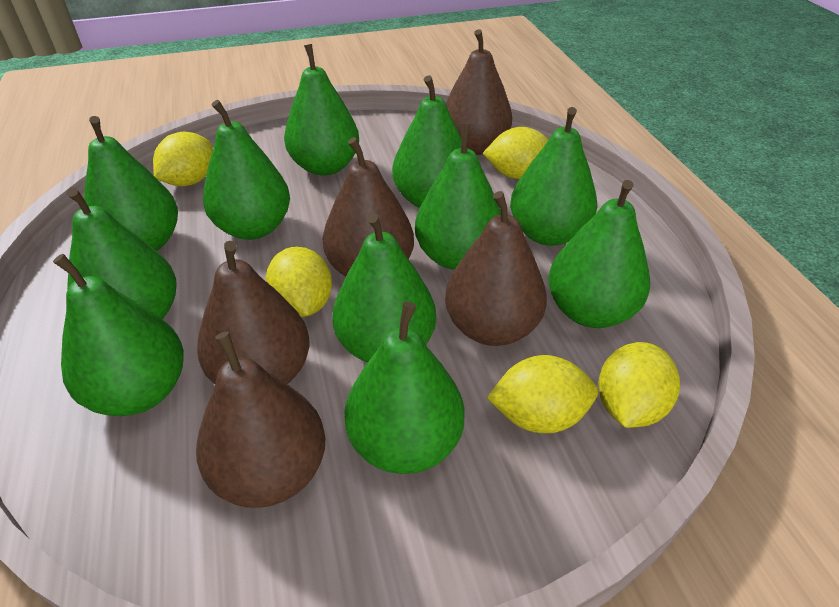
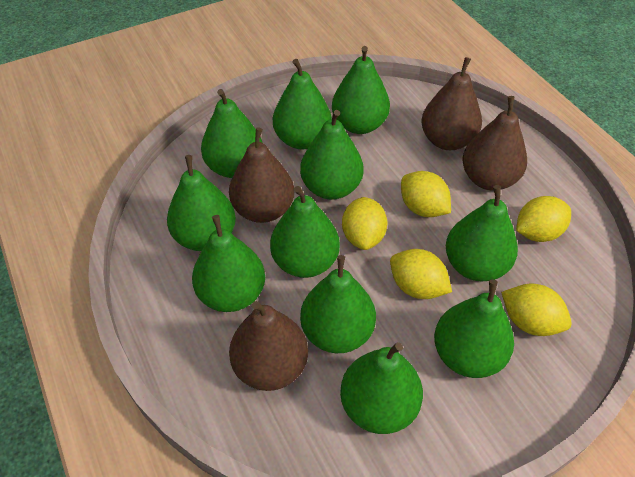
brown pear: 5 -> 4

